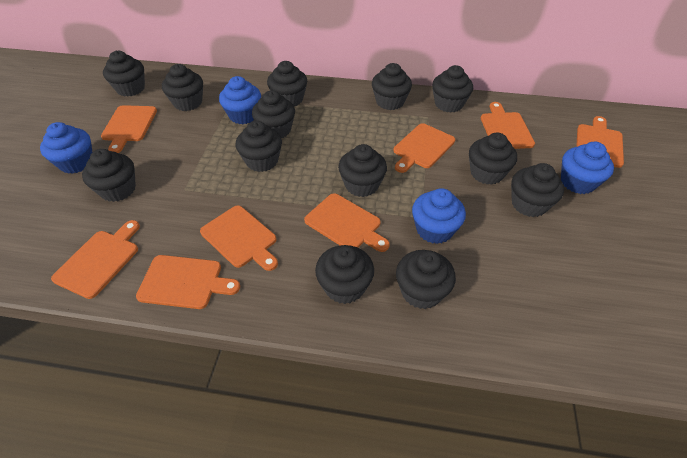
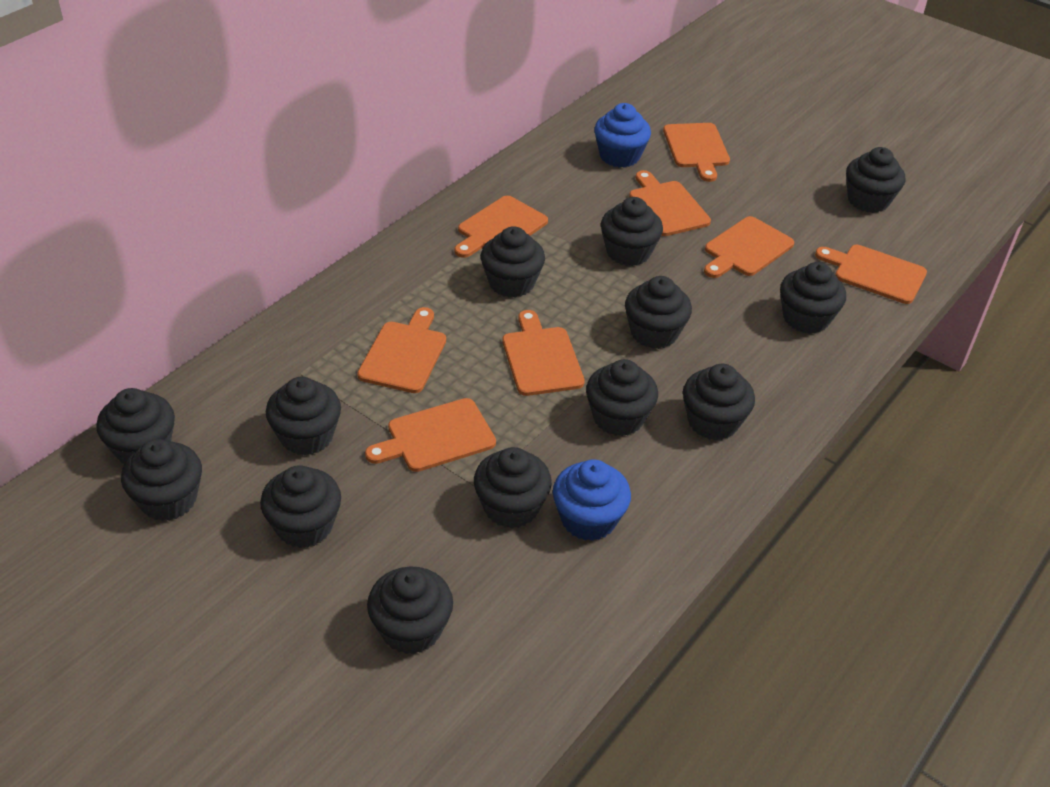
blue cupcake: 4 -> 2

